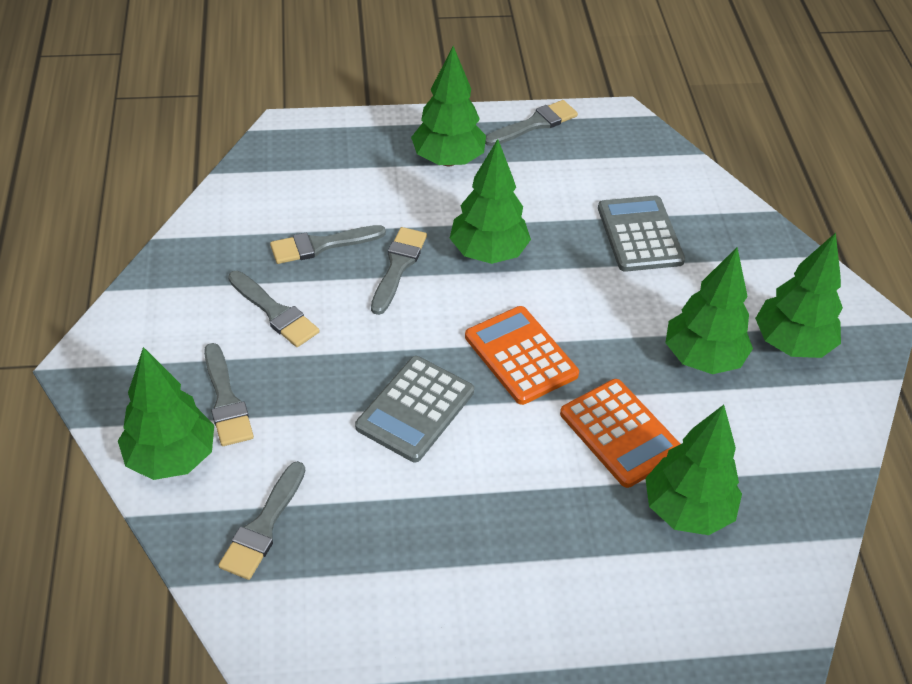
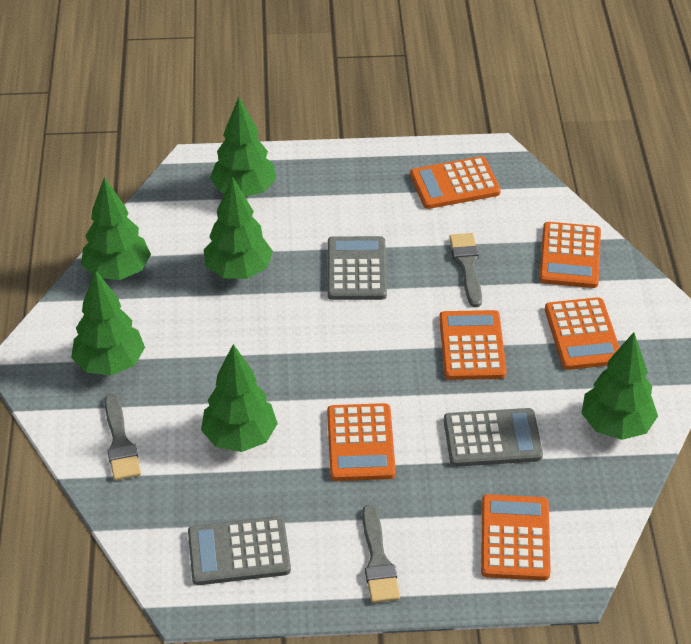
grey brush: 6 -> 3
grey calculator: 2 -> 3
orange calculator: 2 -> 6

